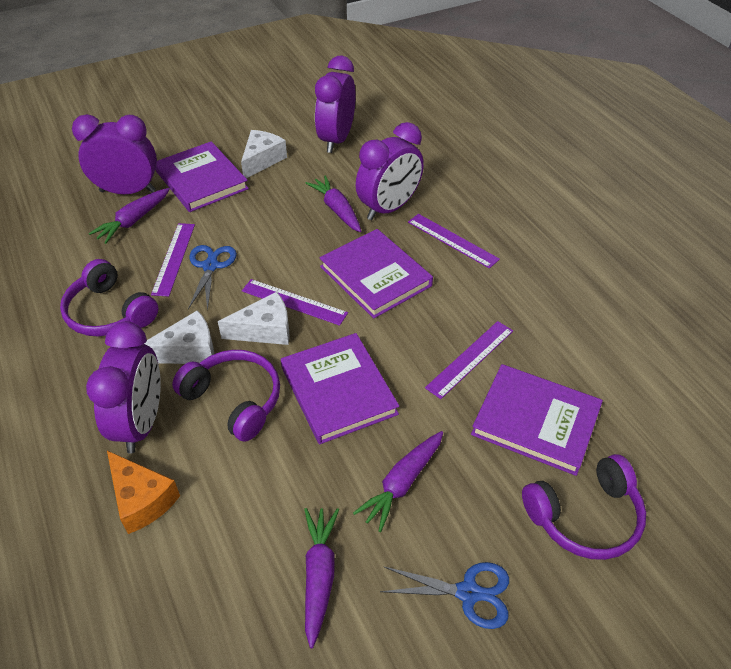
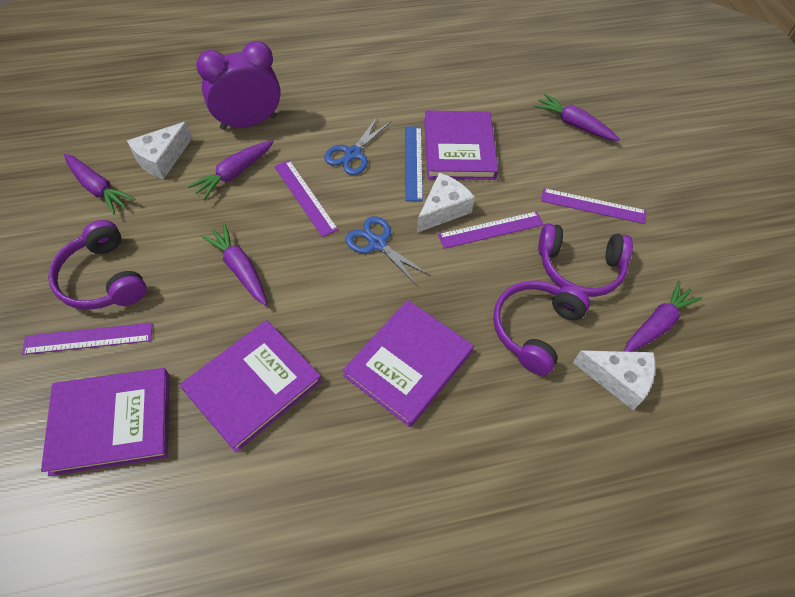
blue ruler: 0 -> 1
orange cheese: 1 -> 0
purple carrot: 4 -> 5
purple clock: 4 -> 1

